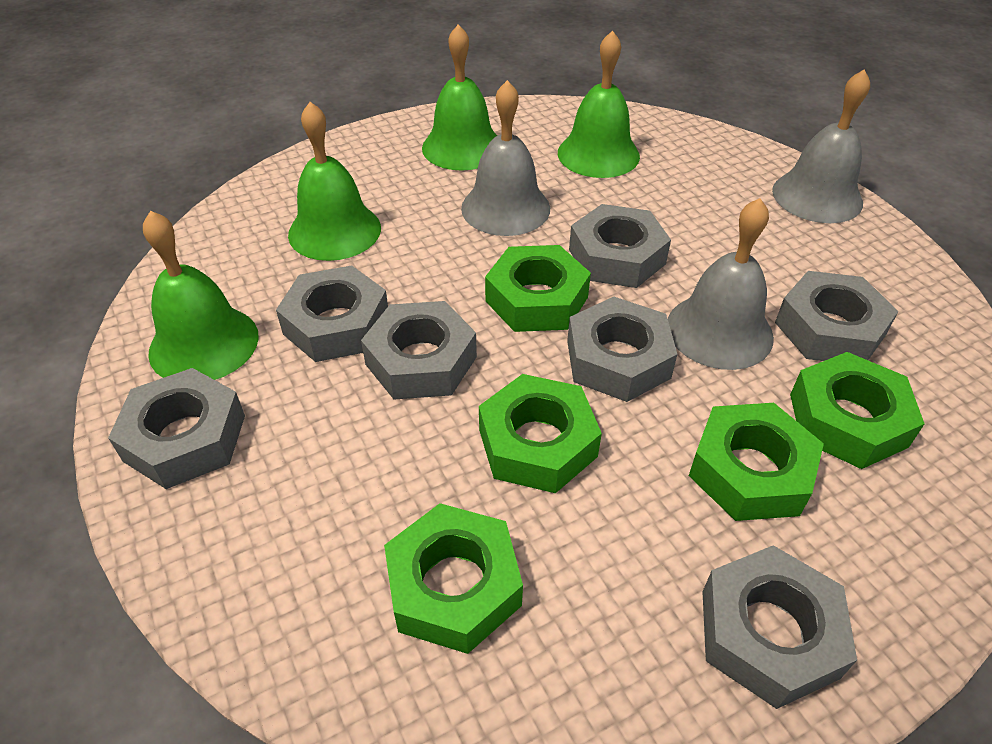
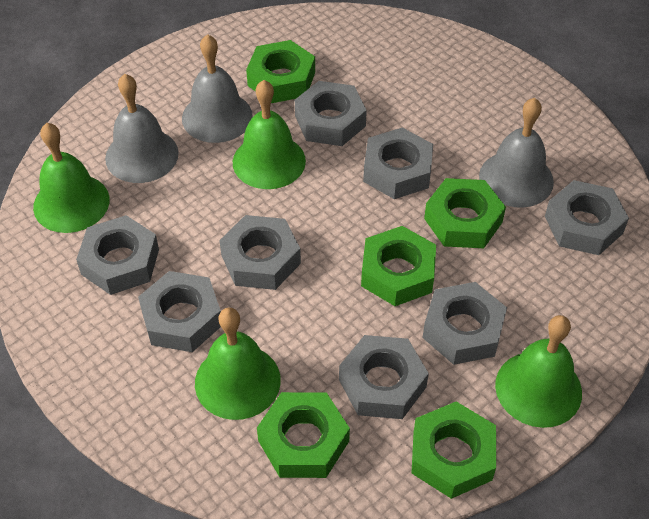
grey nut: 7 -> 8

